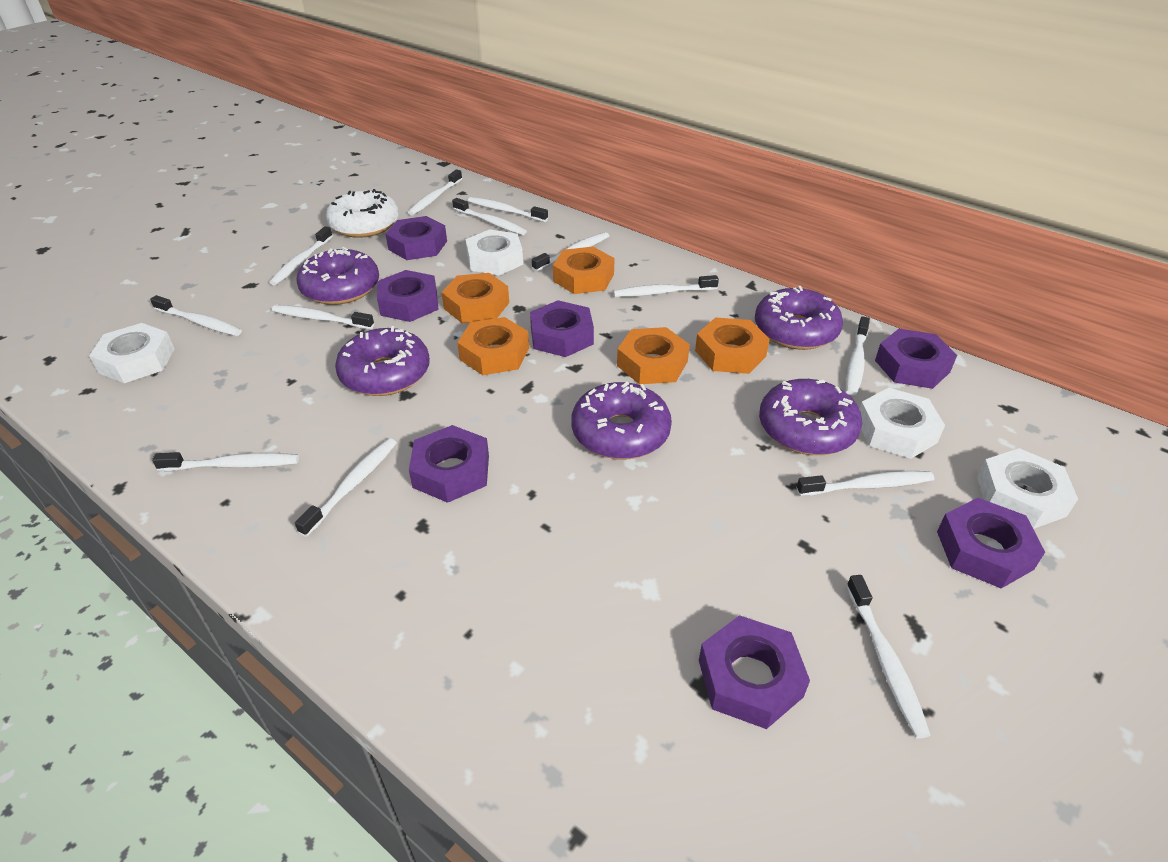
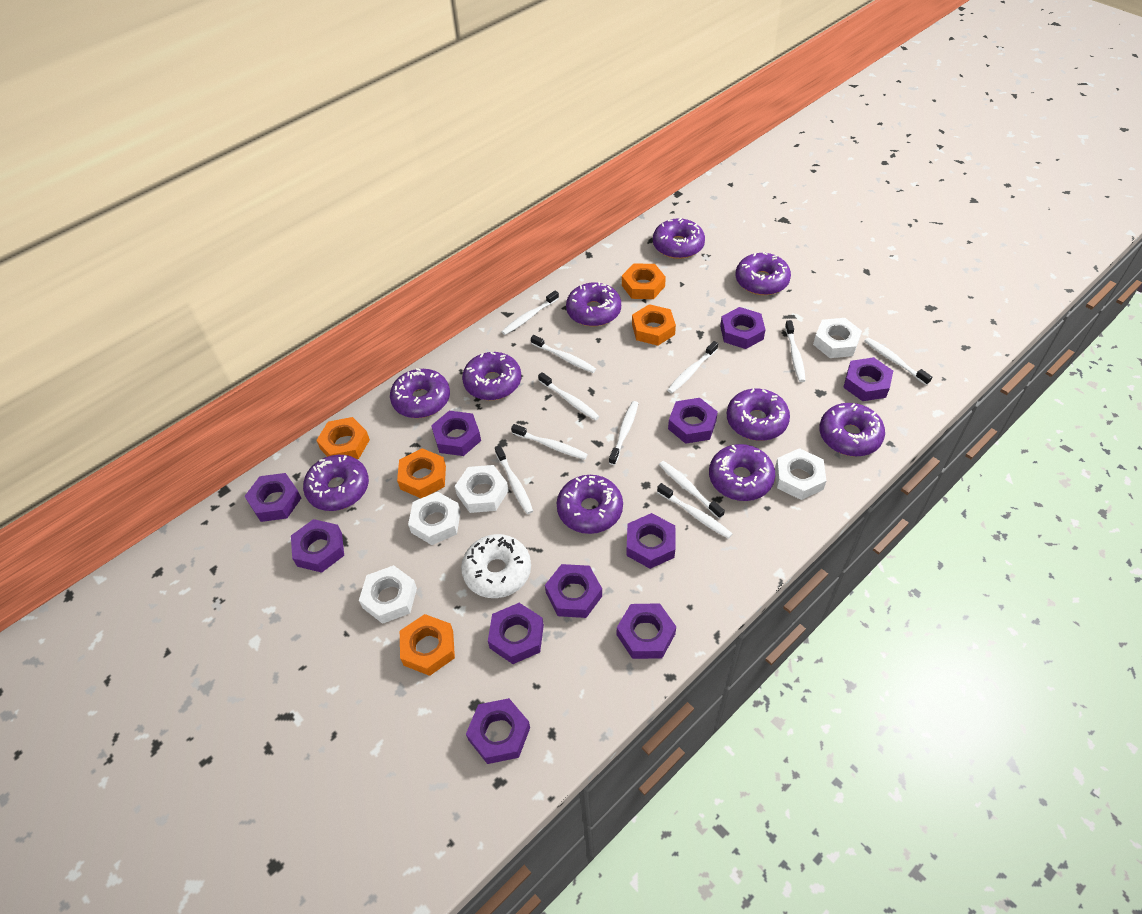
purple donut: 5 -> 10
purple nut: 7 -> 11
white nut: 4 -> 5
white toothbrush: 13 -> 11

